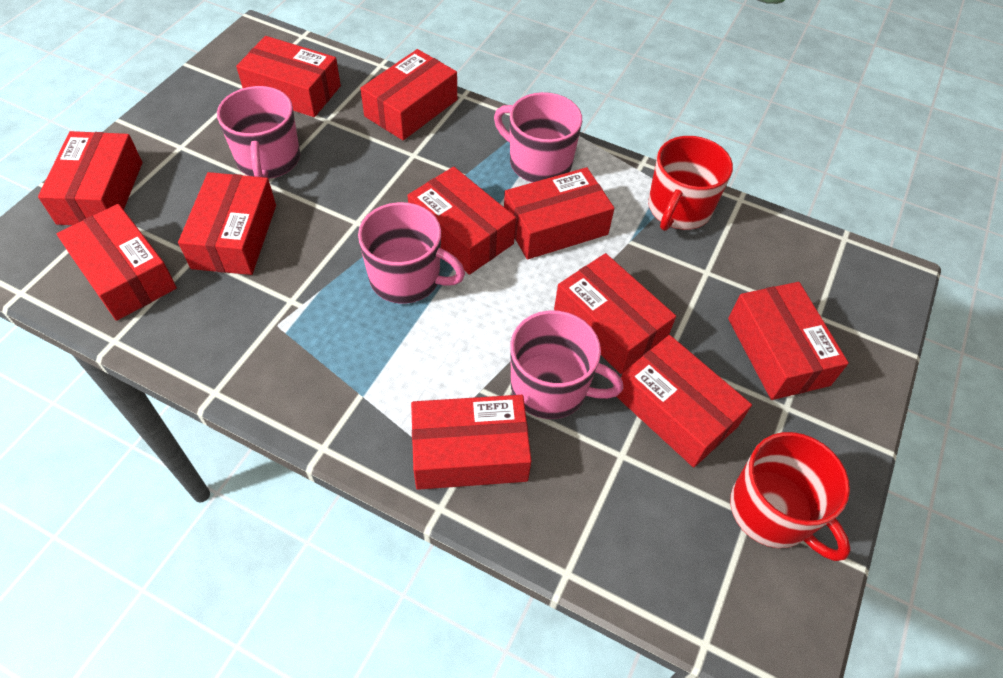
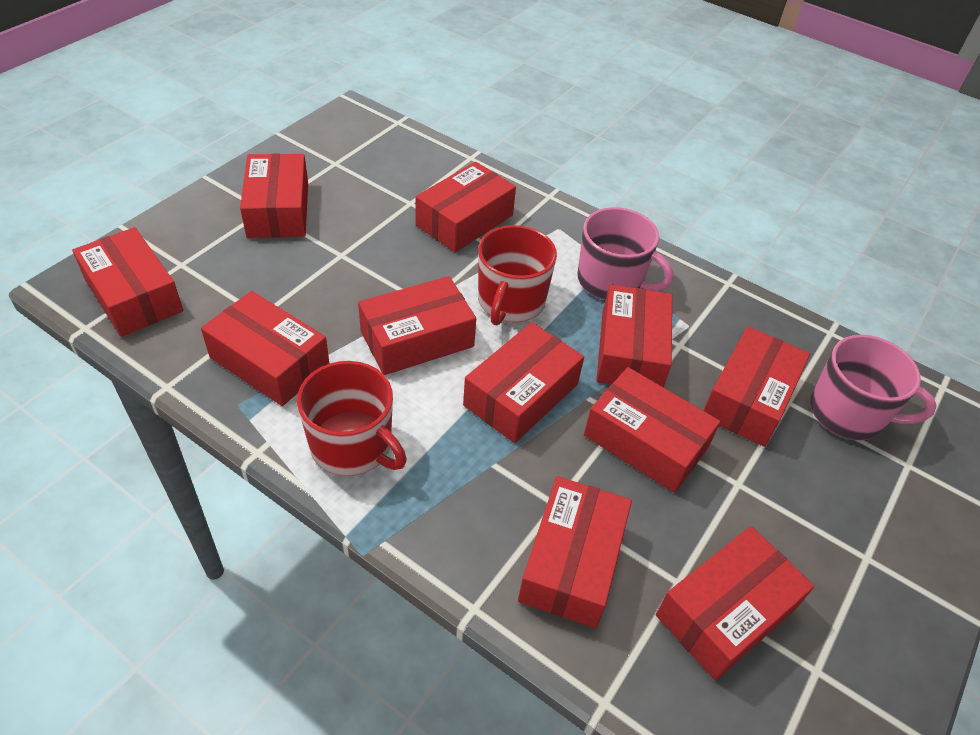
pink mug: 4 -> 2

